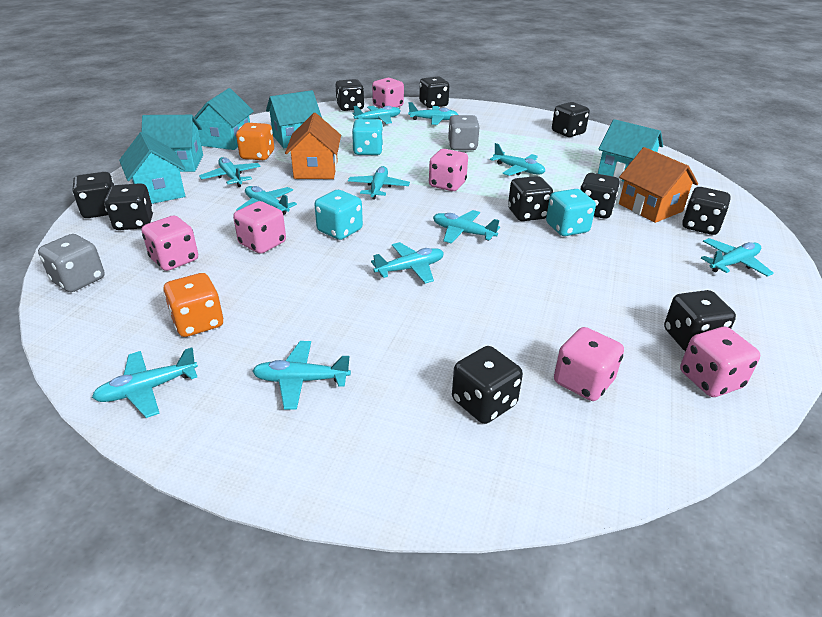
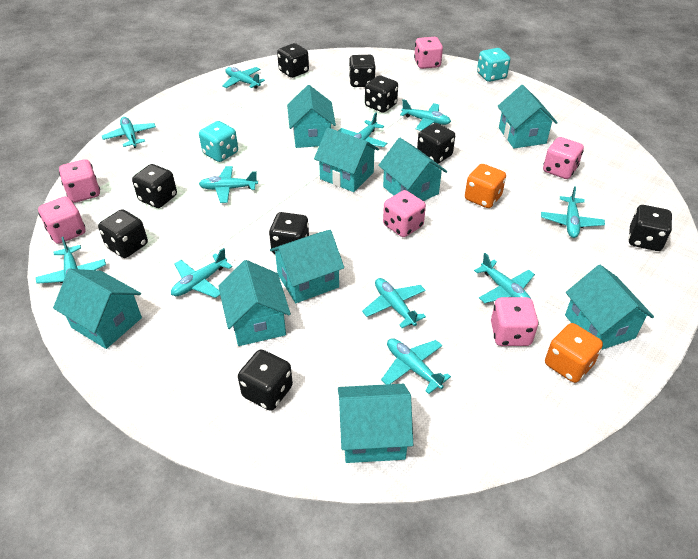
black dice: 10 -> 9
grey dice: 2 -> 0
orange house: 2 -> 0
turquoise dice: 3 -> 2
turquoise house: 5 -> 9

